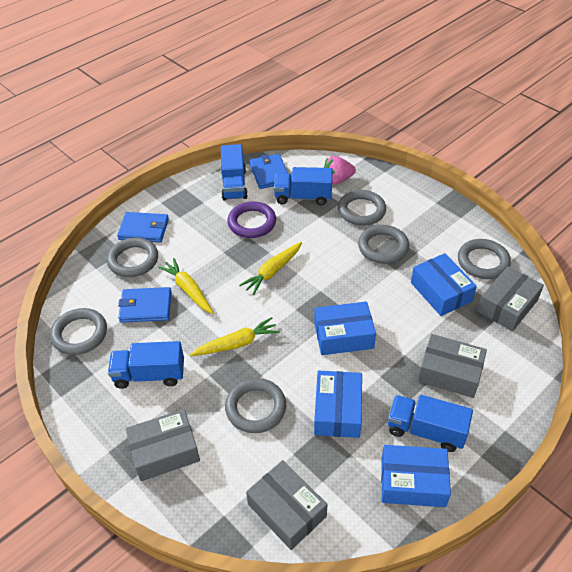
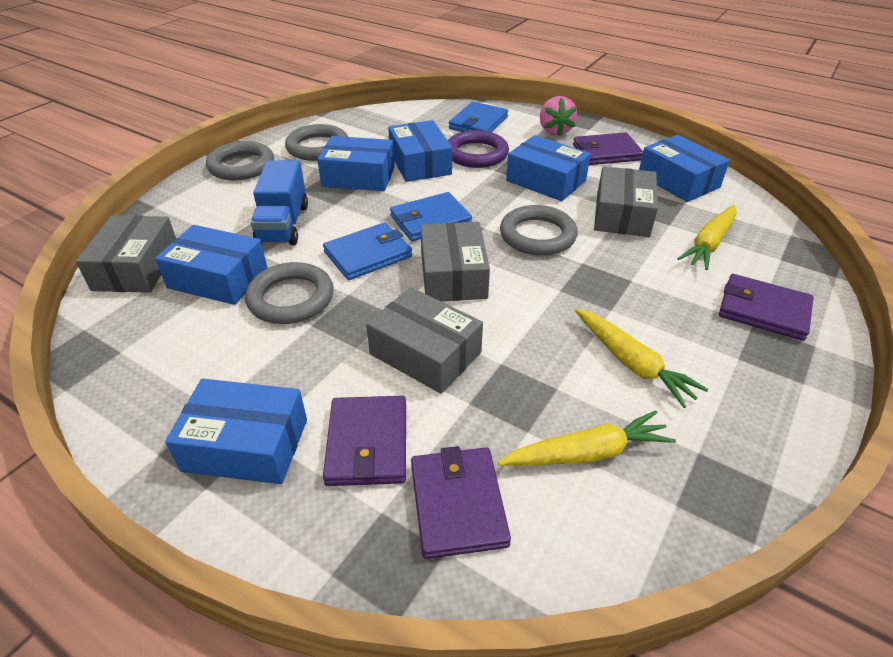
blue box: 4 -> 6
blue truck: 4 -> 1
grey ring: 6 -> 4
purple wallet: 0 -> 4

